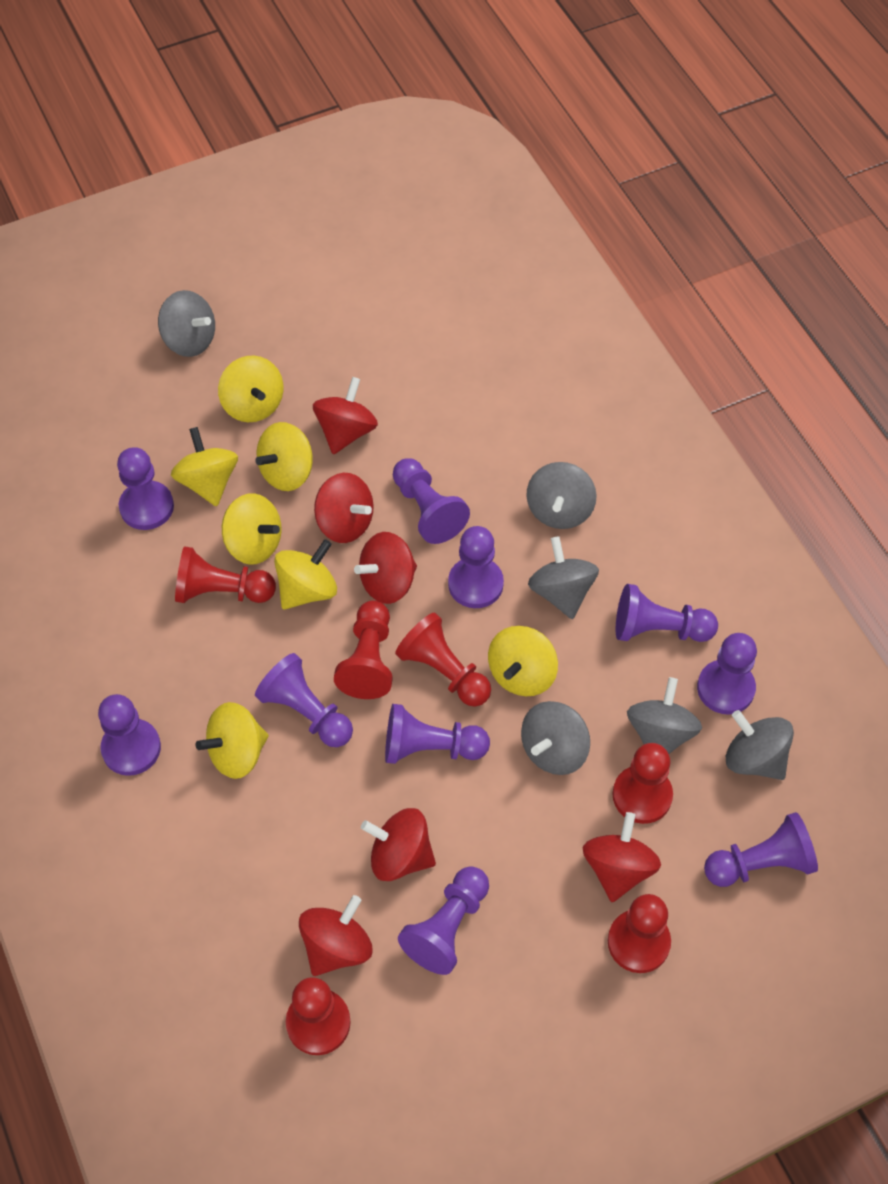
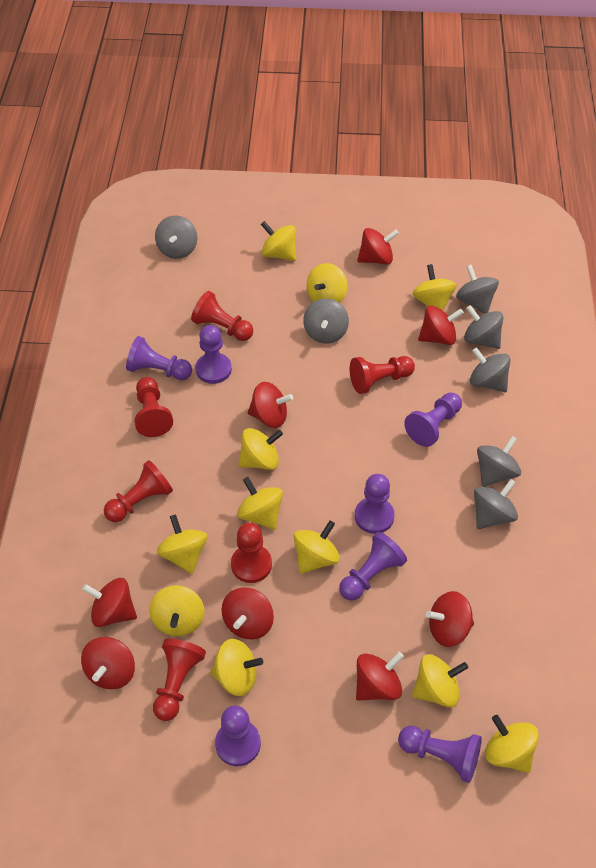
grey spinning top: 6 -> 7
purple pawn: 10 -> 7
red spinning top: 6 -> 8
yellow spinning top: 7 -> 11

